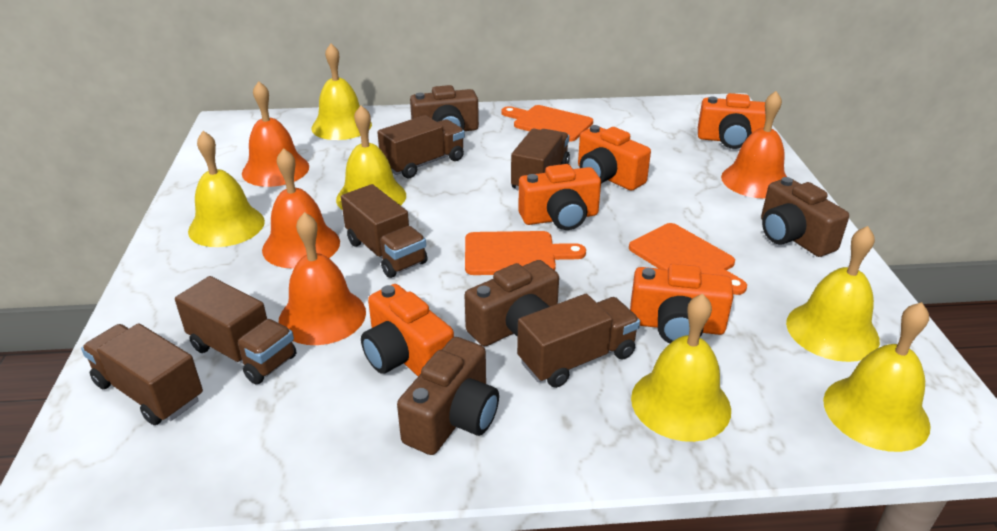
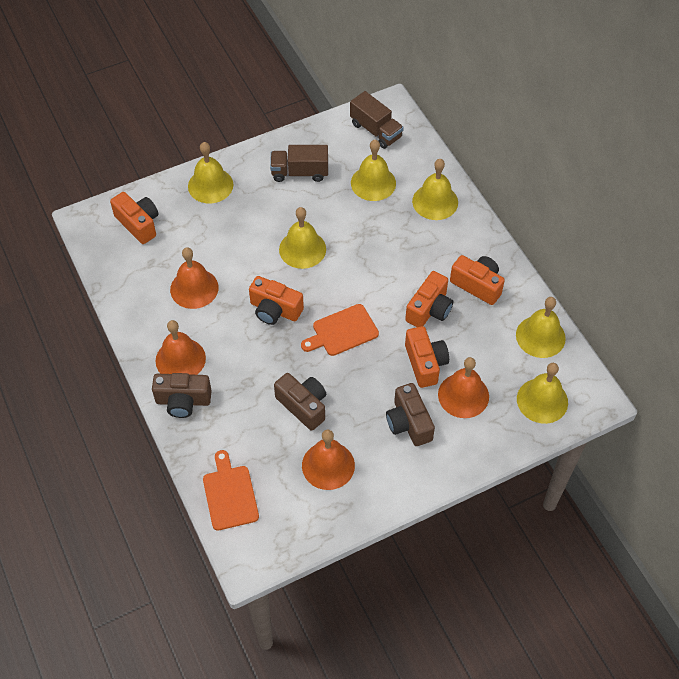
brown camera: 4 -> 3
brown truck: 6 -> 2
orange cutting board: 3 -> 2

